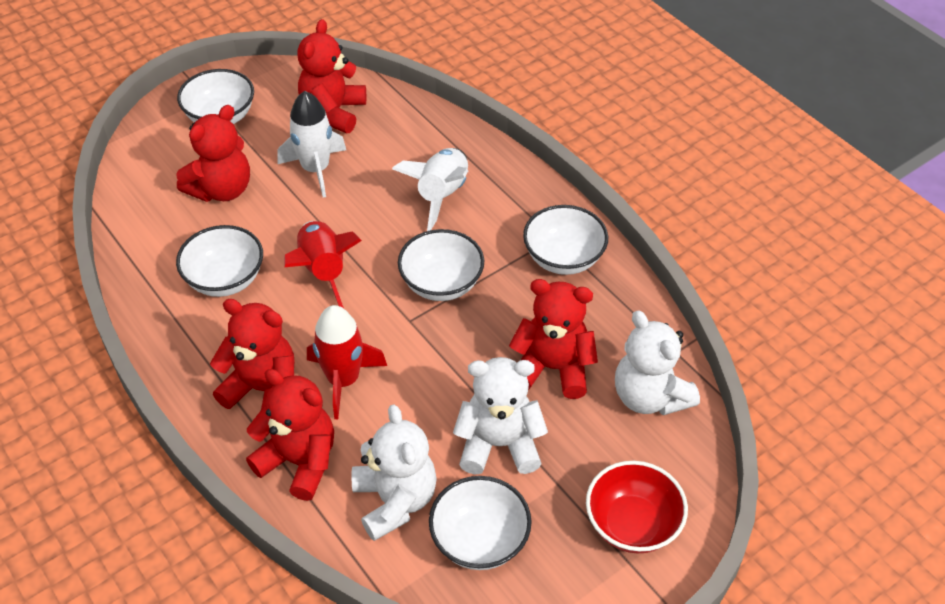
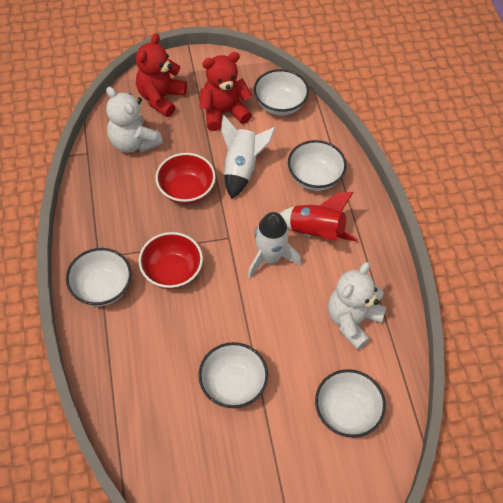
red bowl: 1 -> 2
red rocket: 2 -> 1
red teddy bear: 5 -> 2
white teddy bear: 3 -> 2

